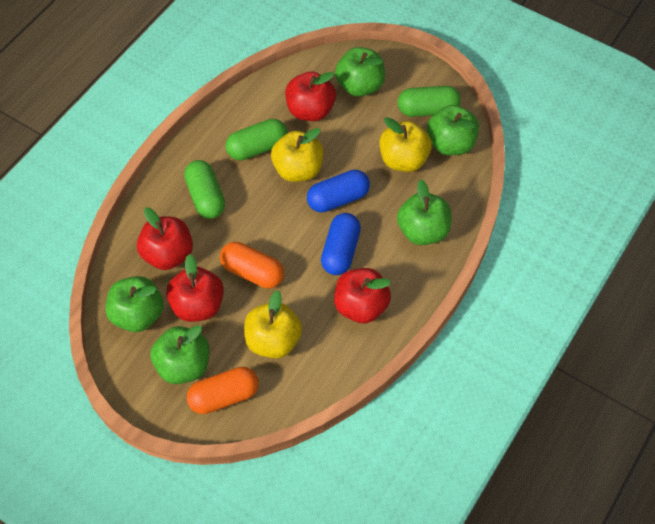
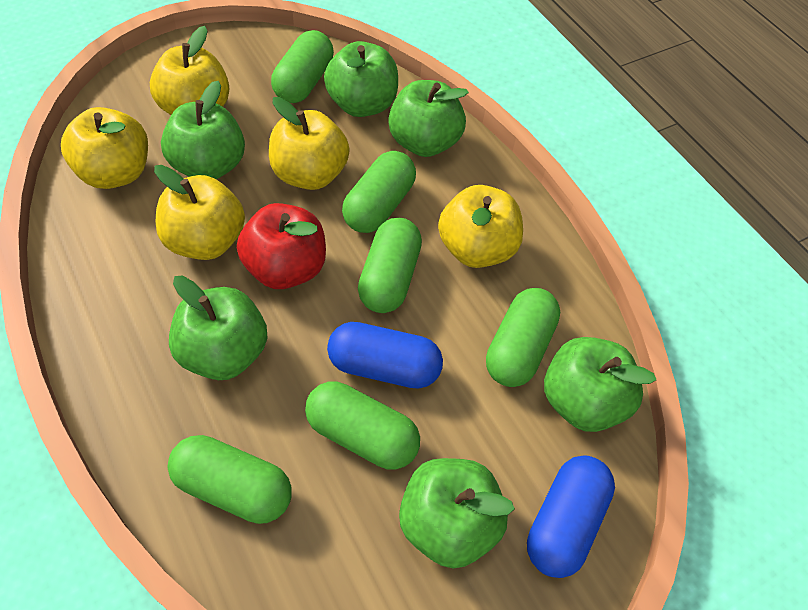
green apple: 5 -> 6
green capsule: 3 -> 6
orange capsule: 2 -> 0
red apple: 4 -> 1
yellow apple: 3 -> 5

